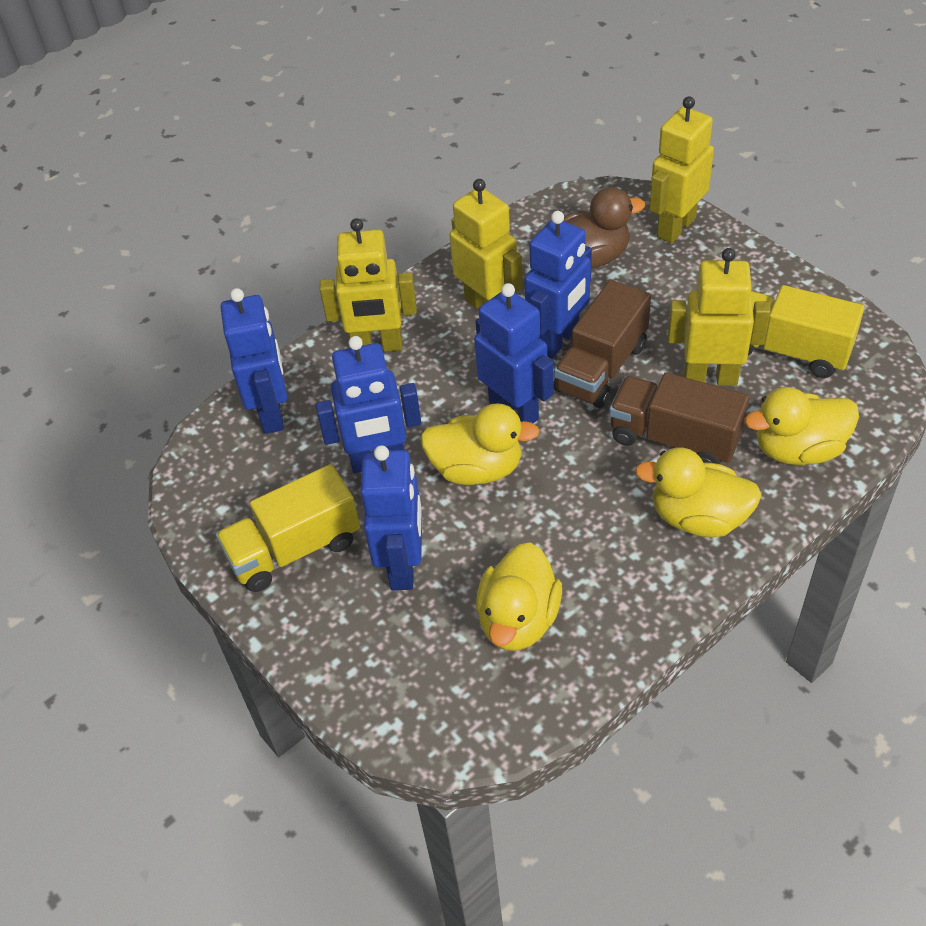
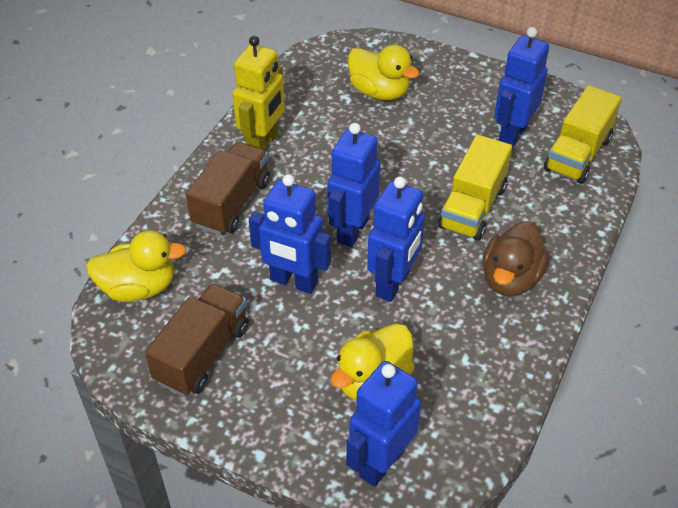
yellow duck: 4 -> 3
yellow robot: 4 -> 1

